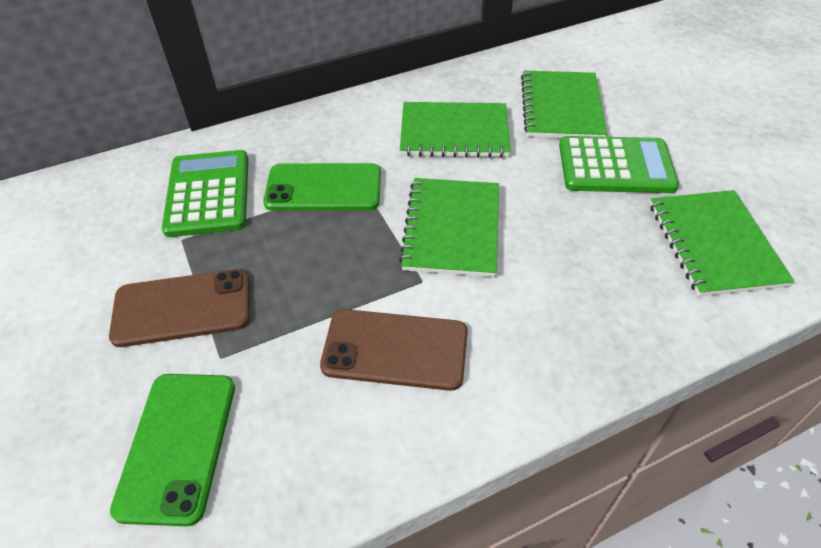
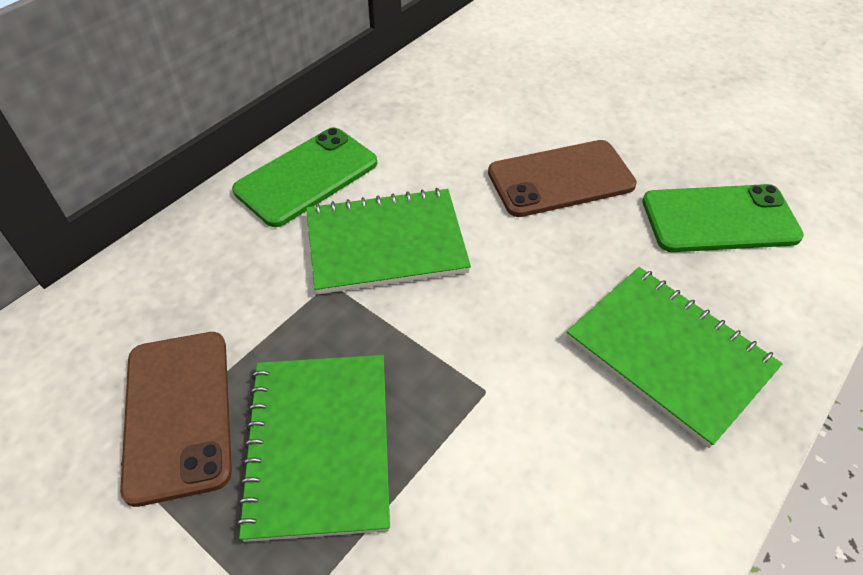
green calculator: 2 -> 0
green notebook: 4 -> 3

